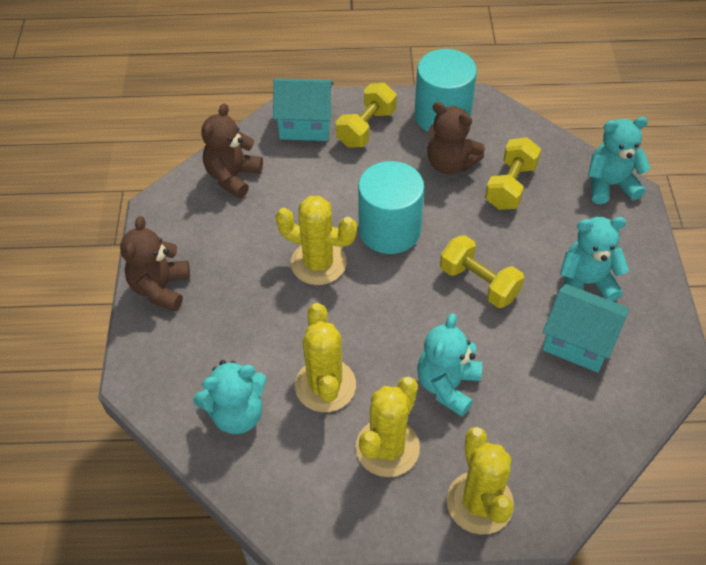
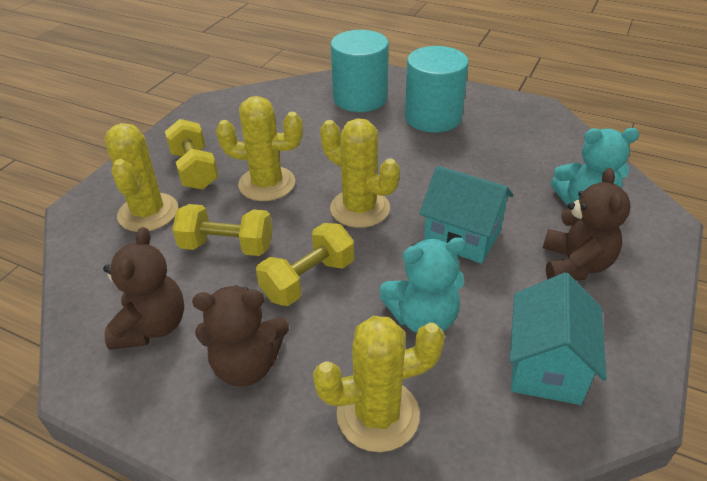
turquoise teddy bear: 4 -> 2

